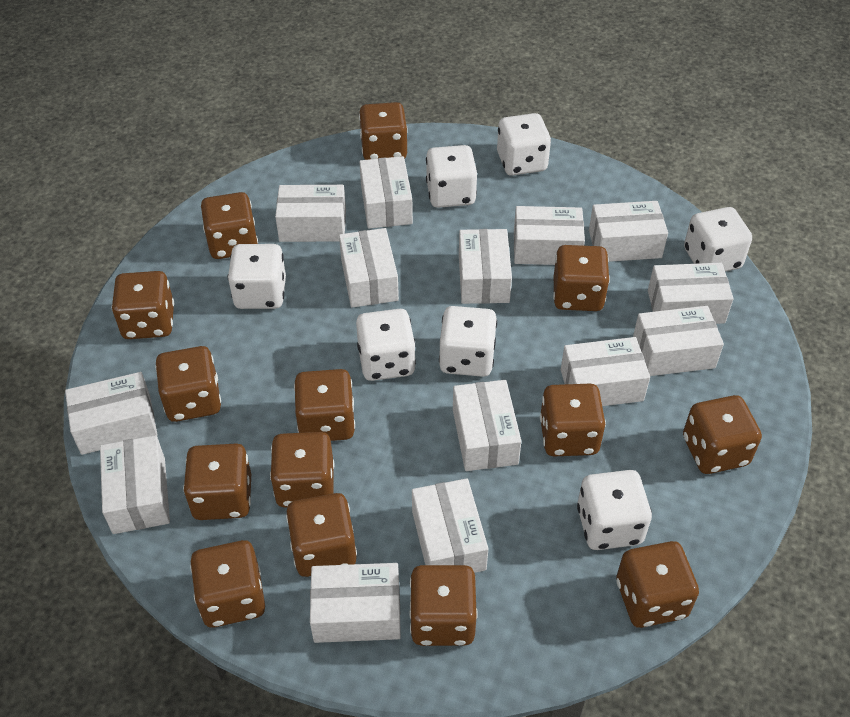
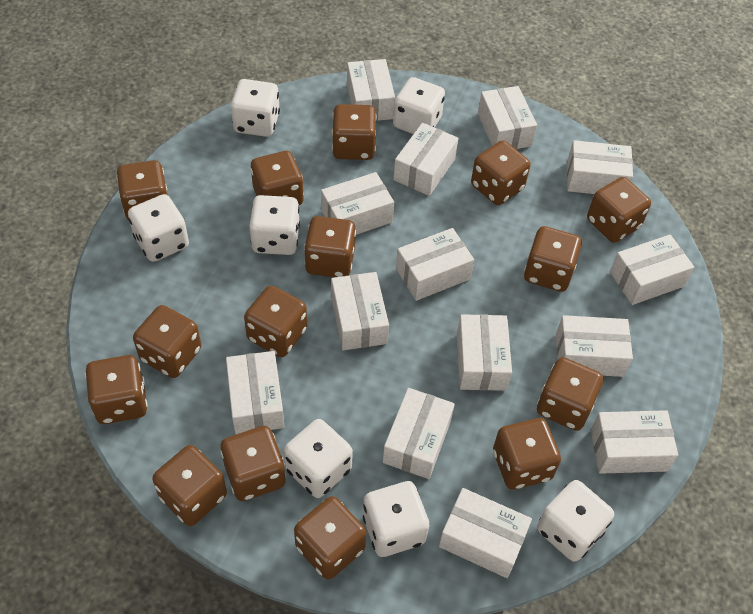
brown dice: 14 -> 15

